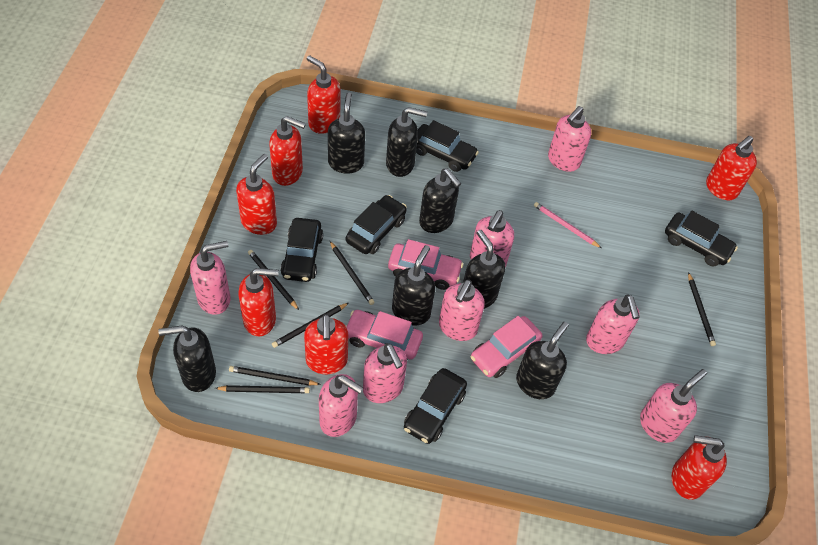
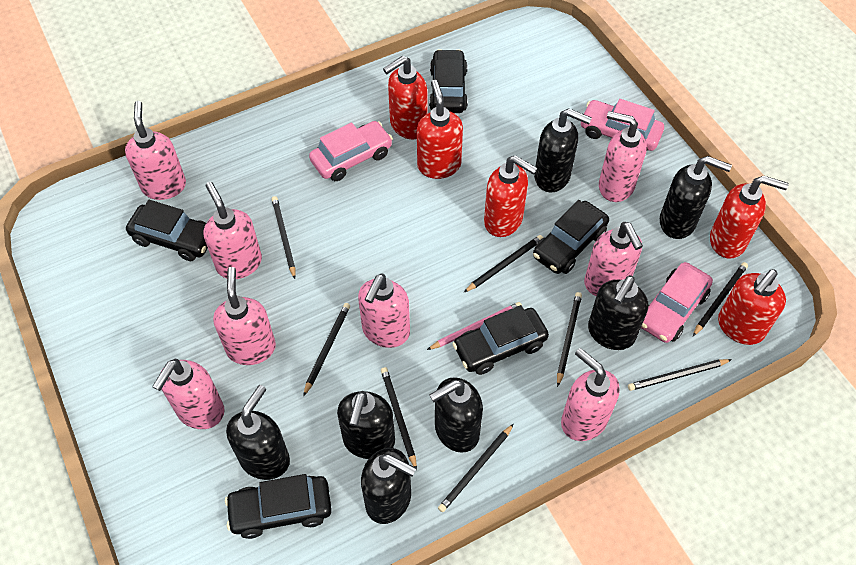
black pencil: 6 -> 8
red soap dispenser: 7 -> 5

